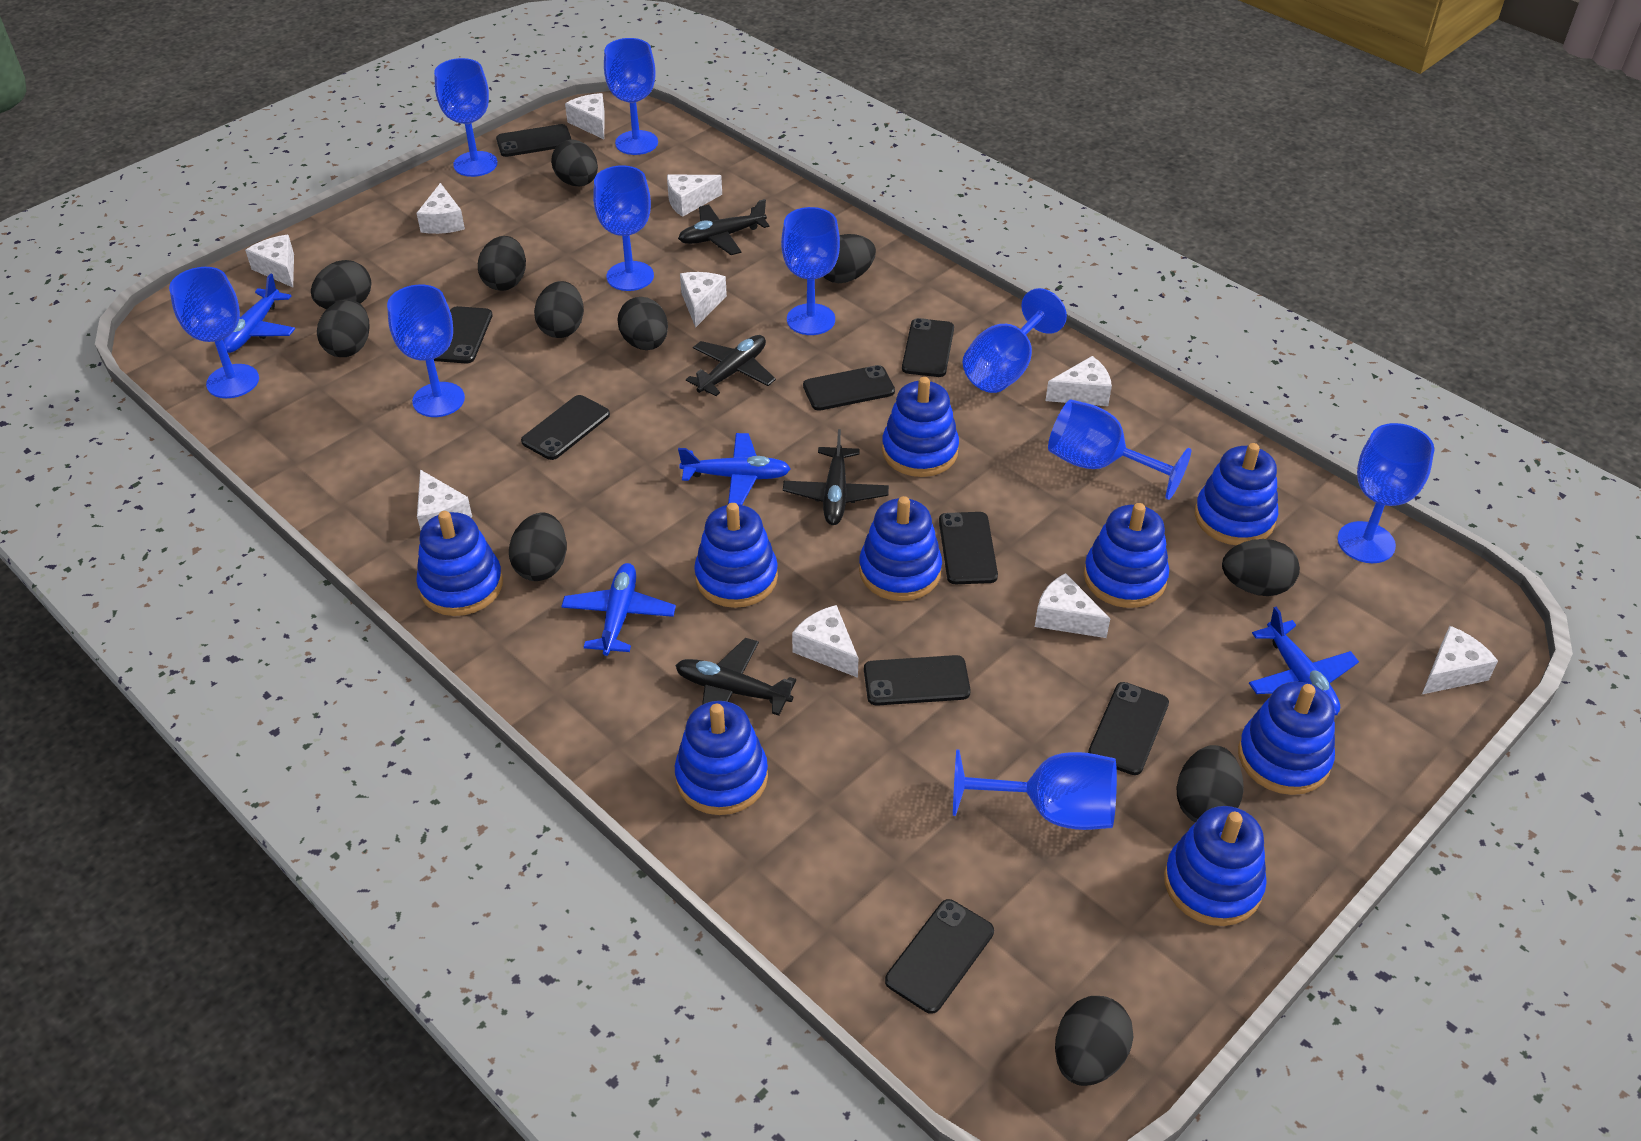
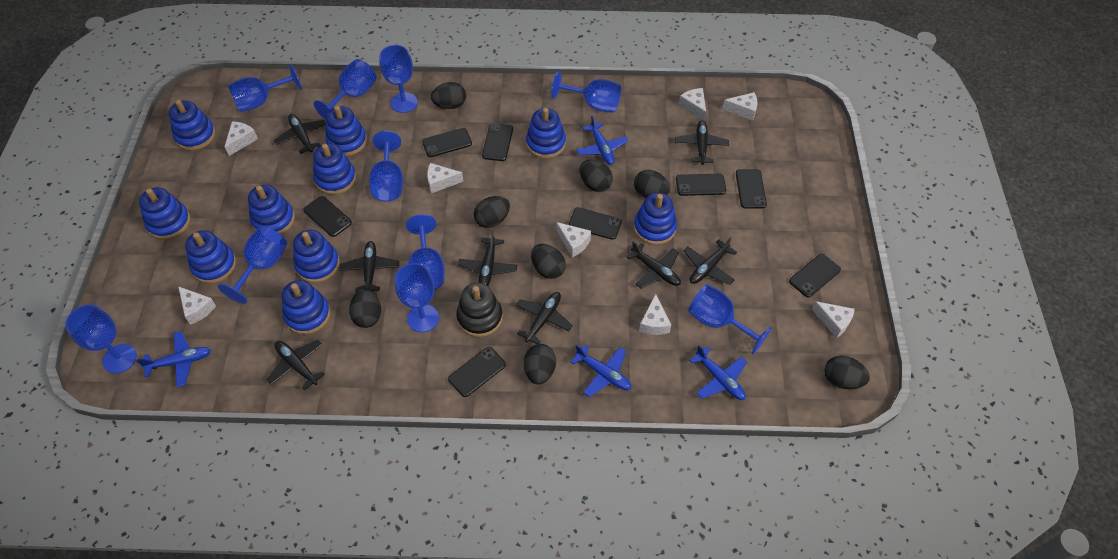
black egg: 11 -> 8
black phone: 9 -> 8
black plane: 4 -> 8
black stacking toy: 0 -> 1
blue stacking toy: 9 -> 10
white cheese: 10 -> 8

